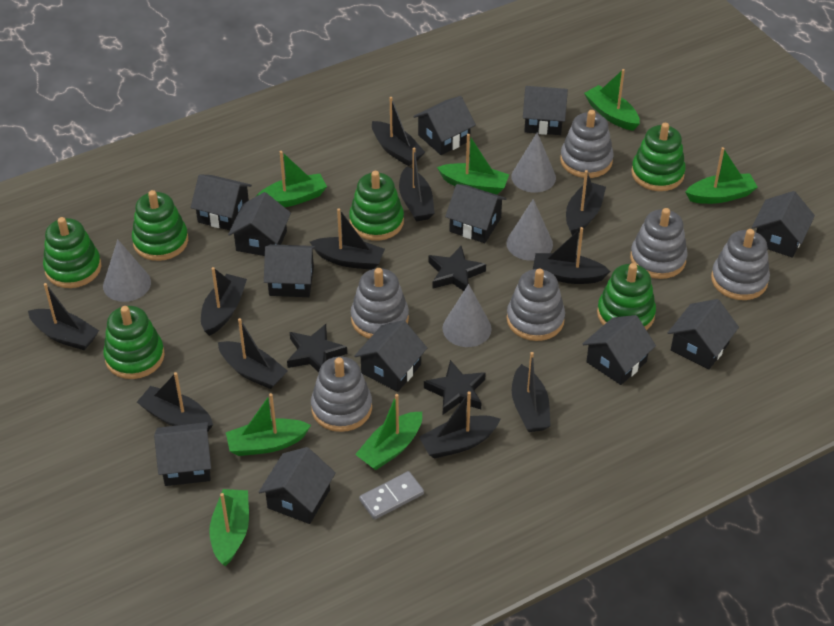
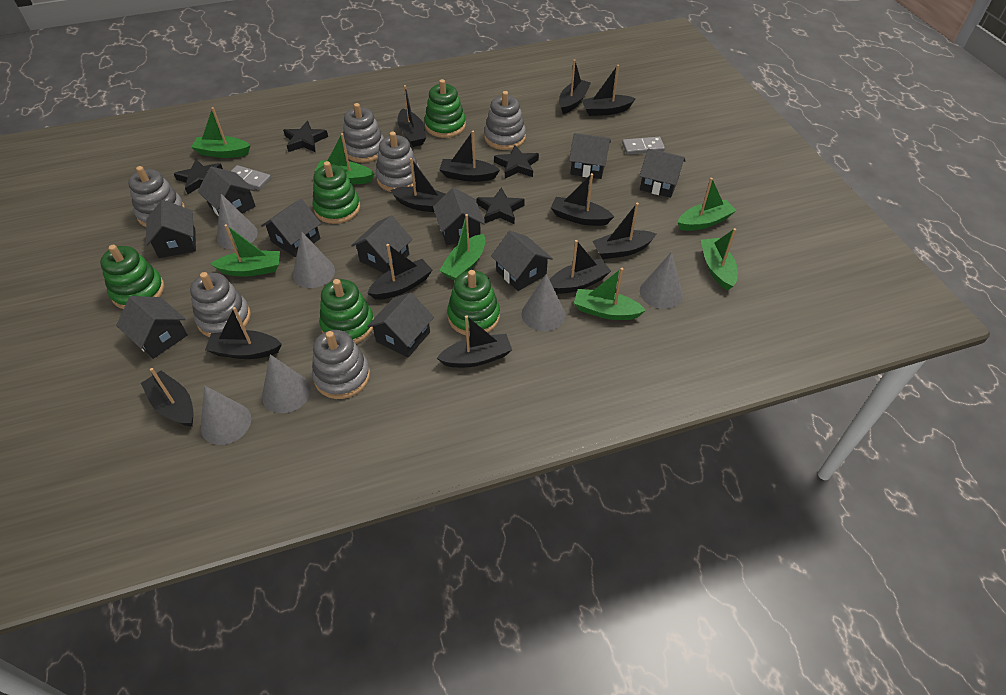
black boat: 11 -> 12
black house: 12 -> 10
black star: 3 -> 4
green stacking toy: 6 -> 5
grey cone: 4 -> 6
grey domino: 1 -> 2

